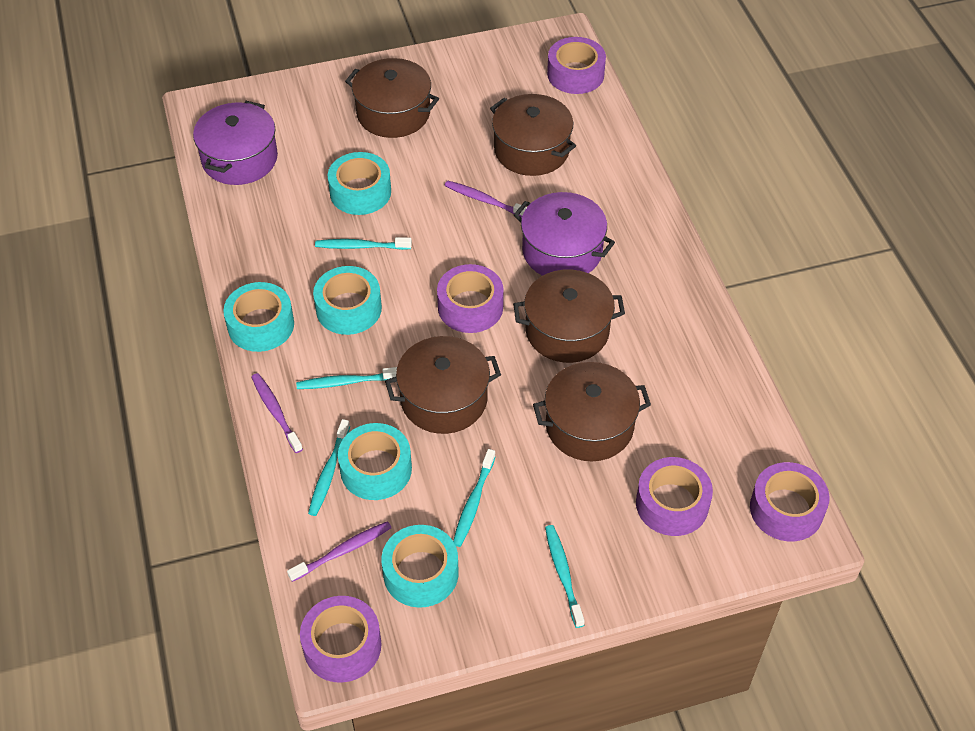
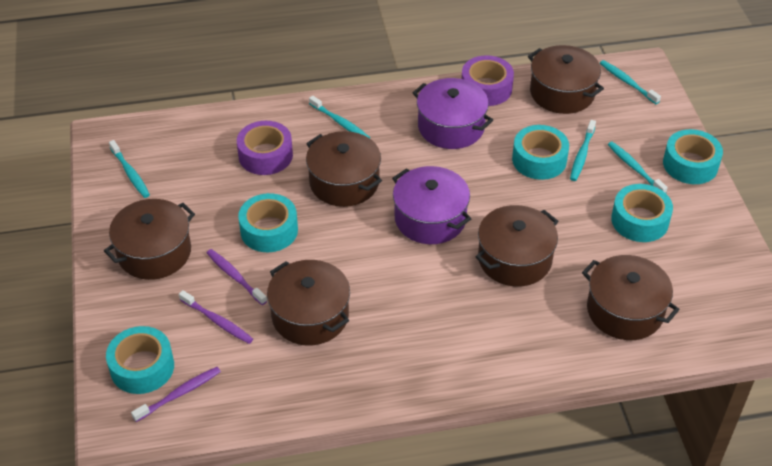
brown pot: 5 -> 6
purple tape: 5 -> 2

